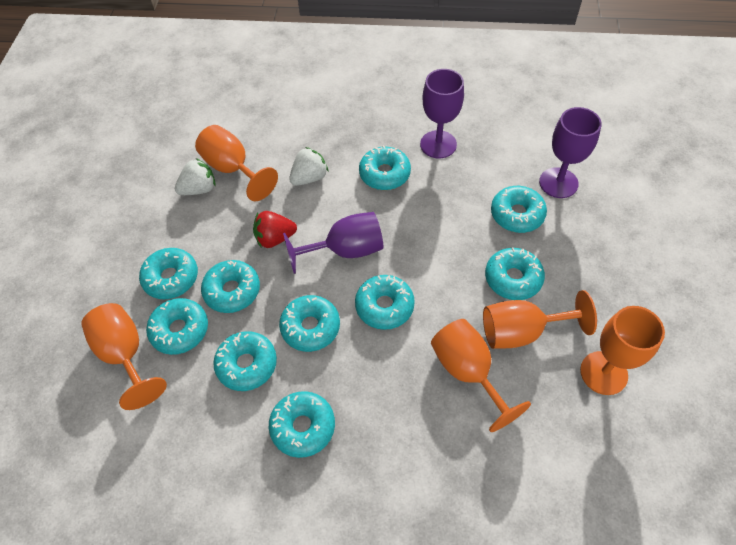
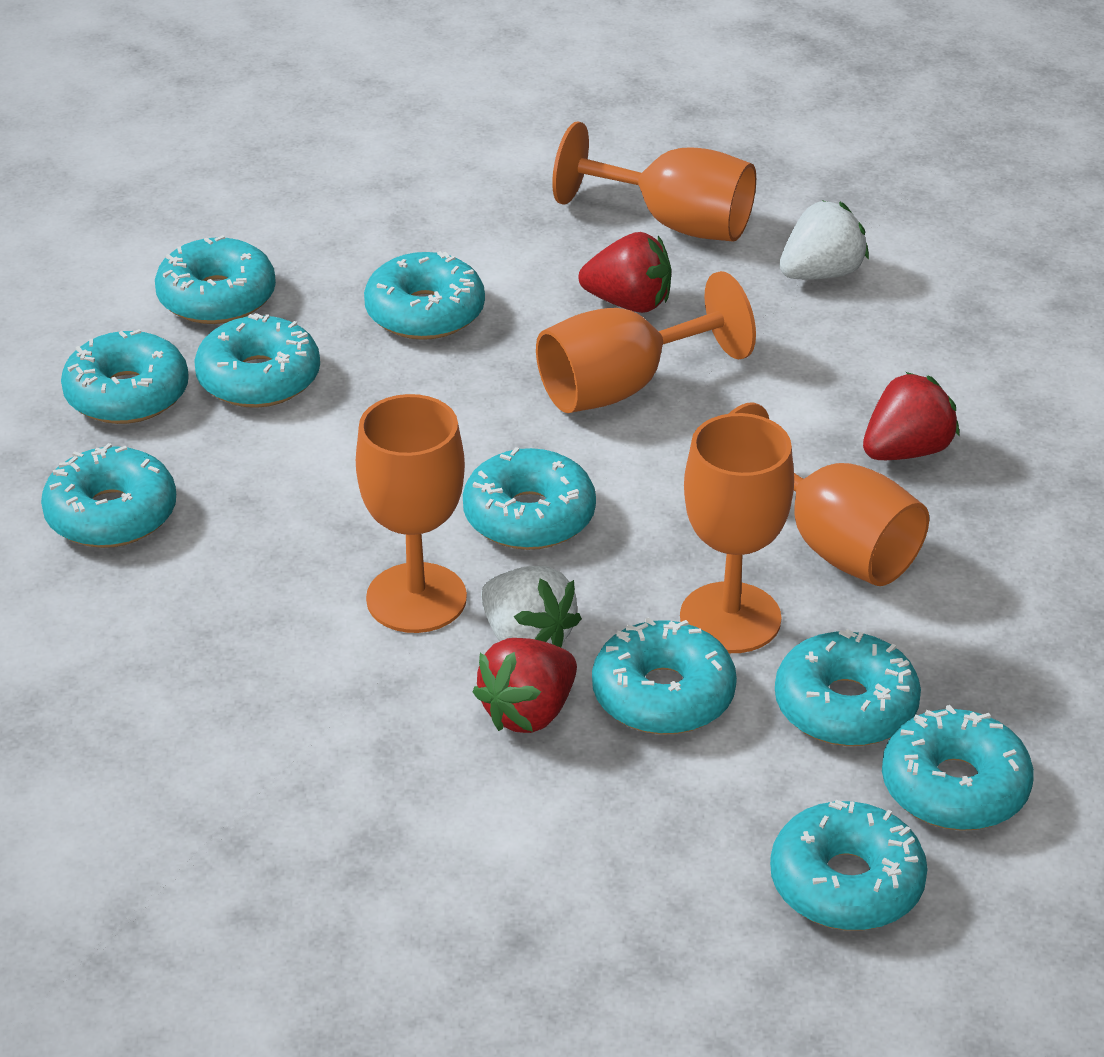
purple goblet: 3 -> 0
red strawberry: 1 -> 3

